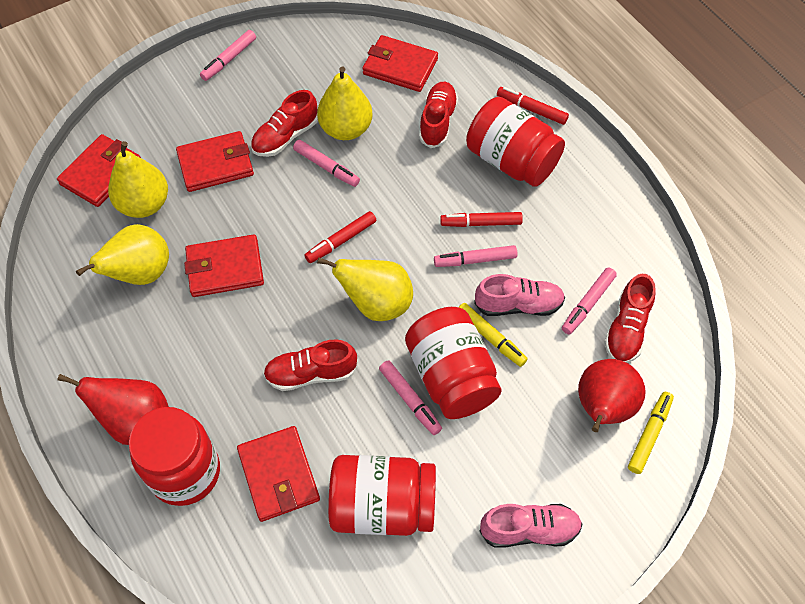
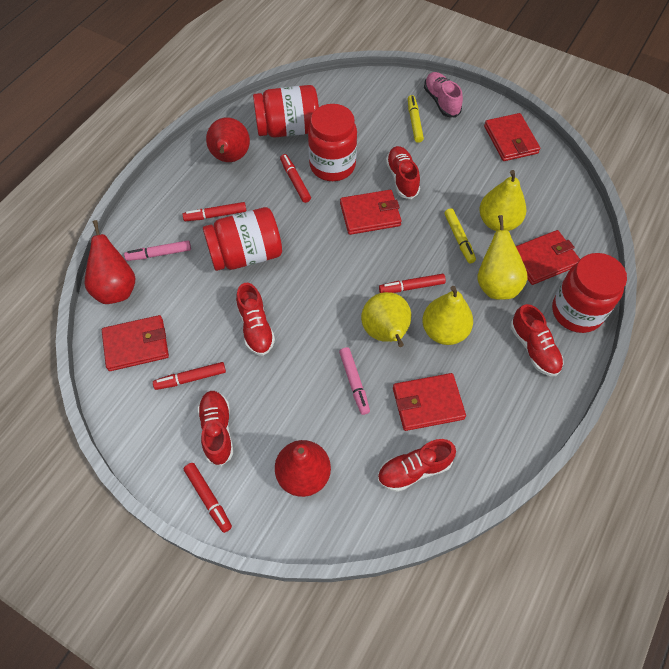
pink marker: 5 -> 2
pink shoe: 2 -> 1
red marker: 3 -> 5
red pear: 2 -> 3
red shoe: 4 -> 5

